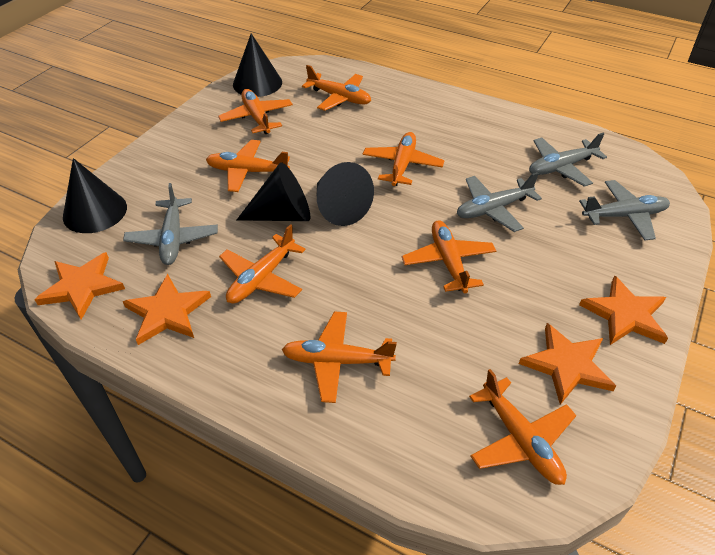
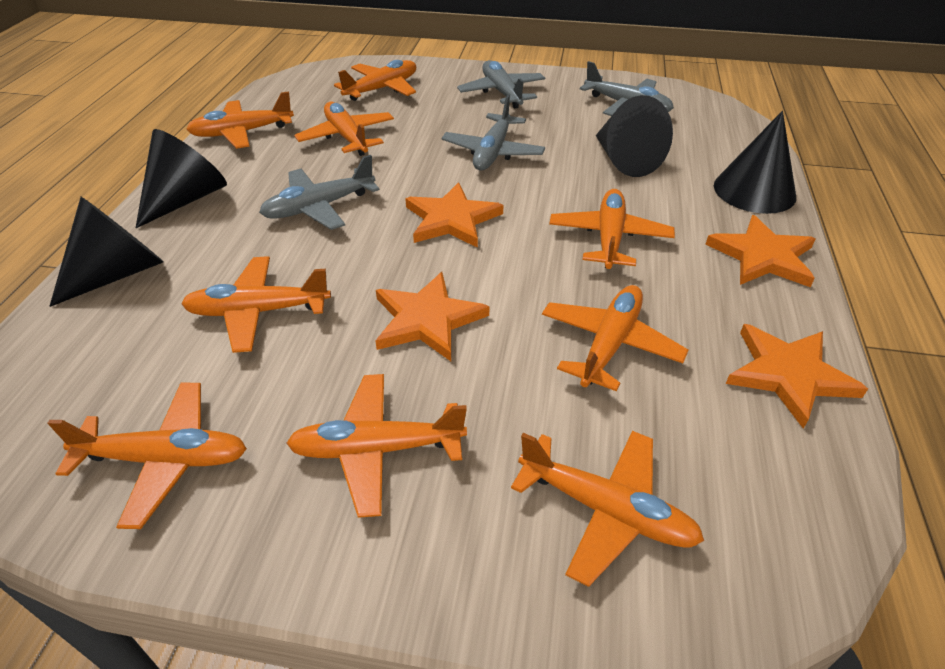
orange plane: 8 -> 9

